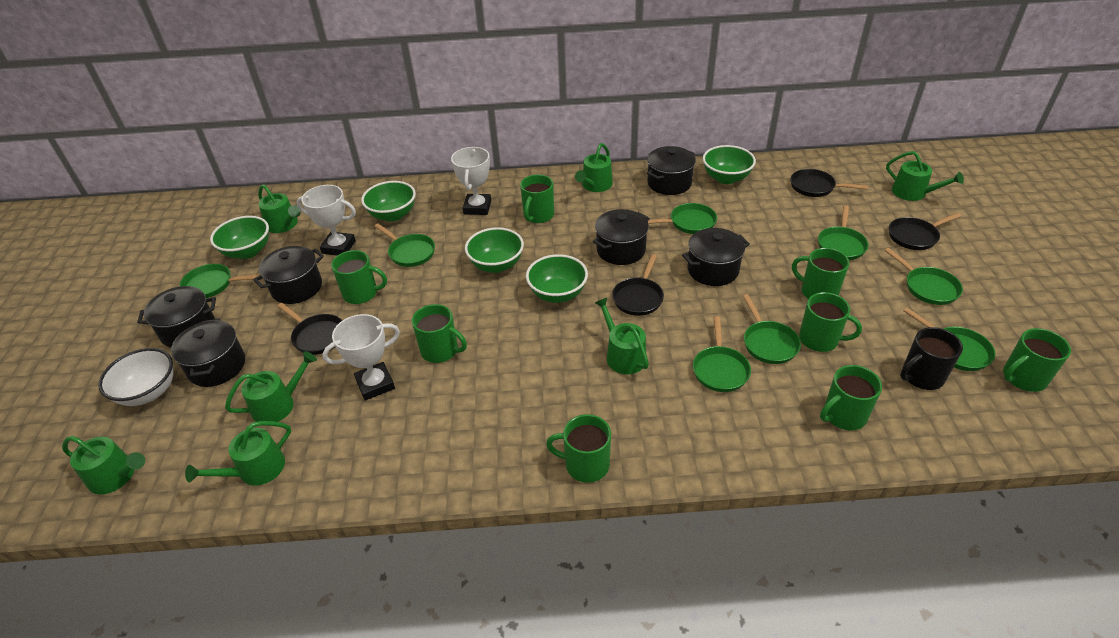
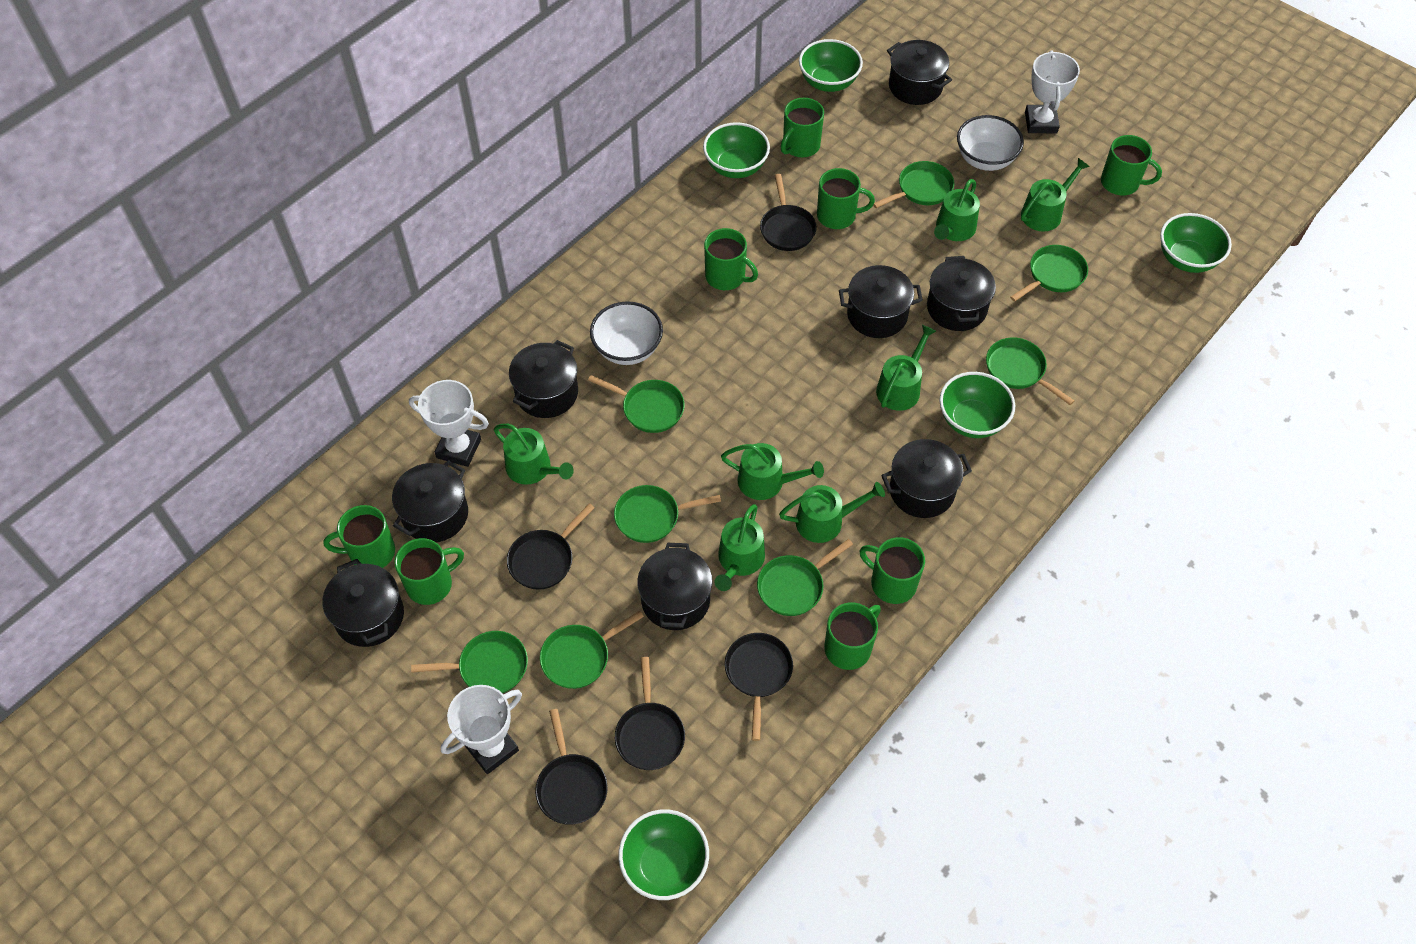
black mug: 1 -> 0
black pan: 4 -> 5
black pot: 6 -> 8
white bowl: 1 -> 2

